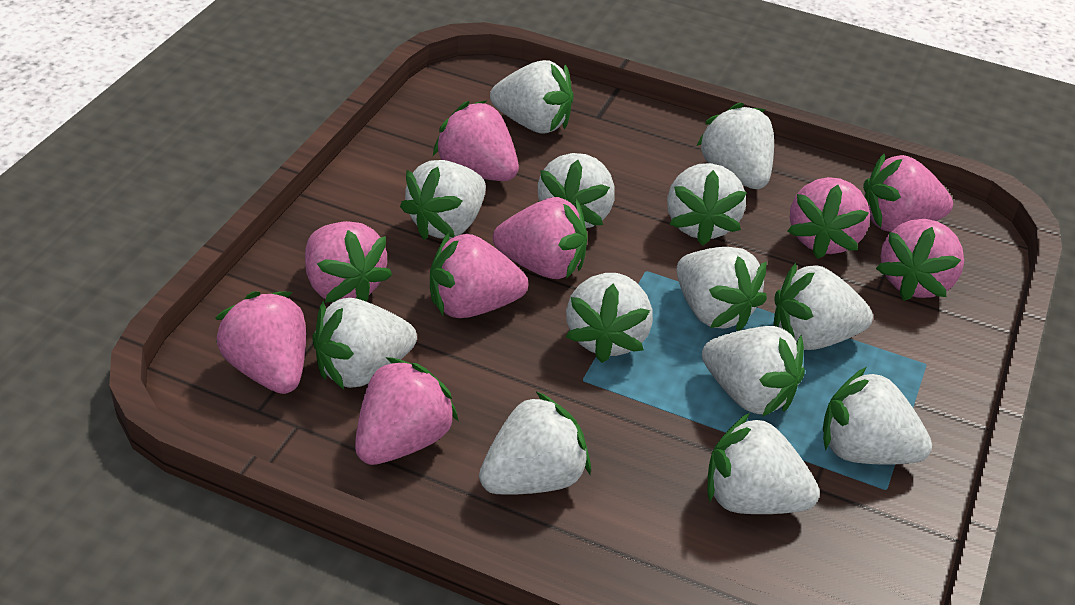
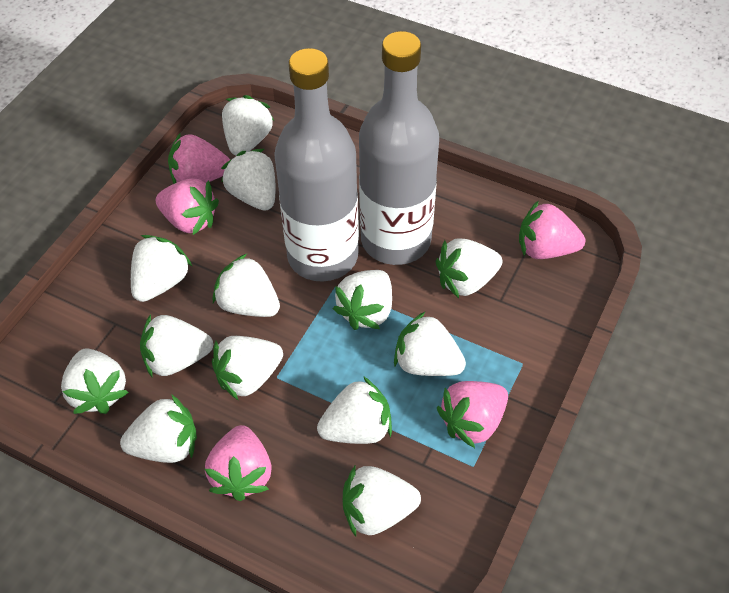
grey bottle: 0 -> 2
pink strawberry: 9 -> 5

